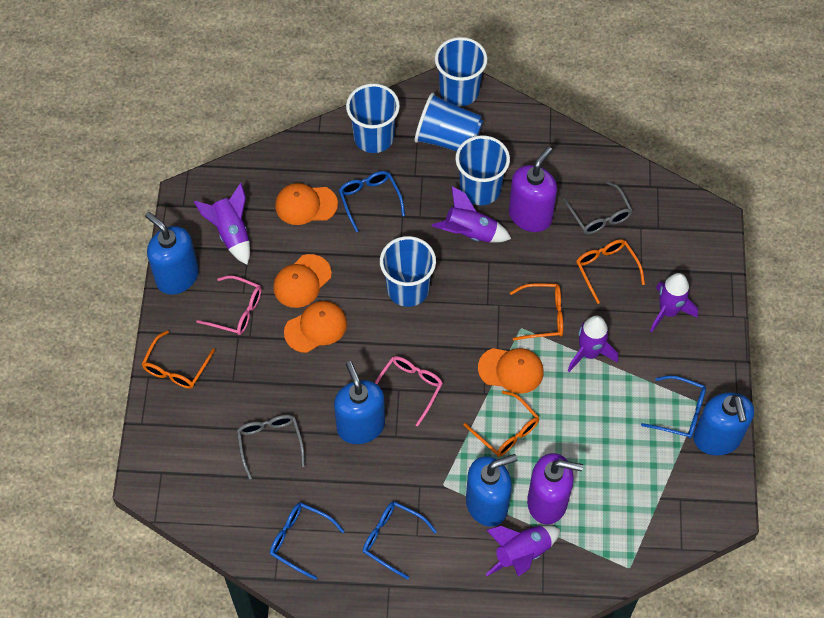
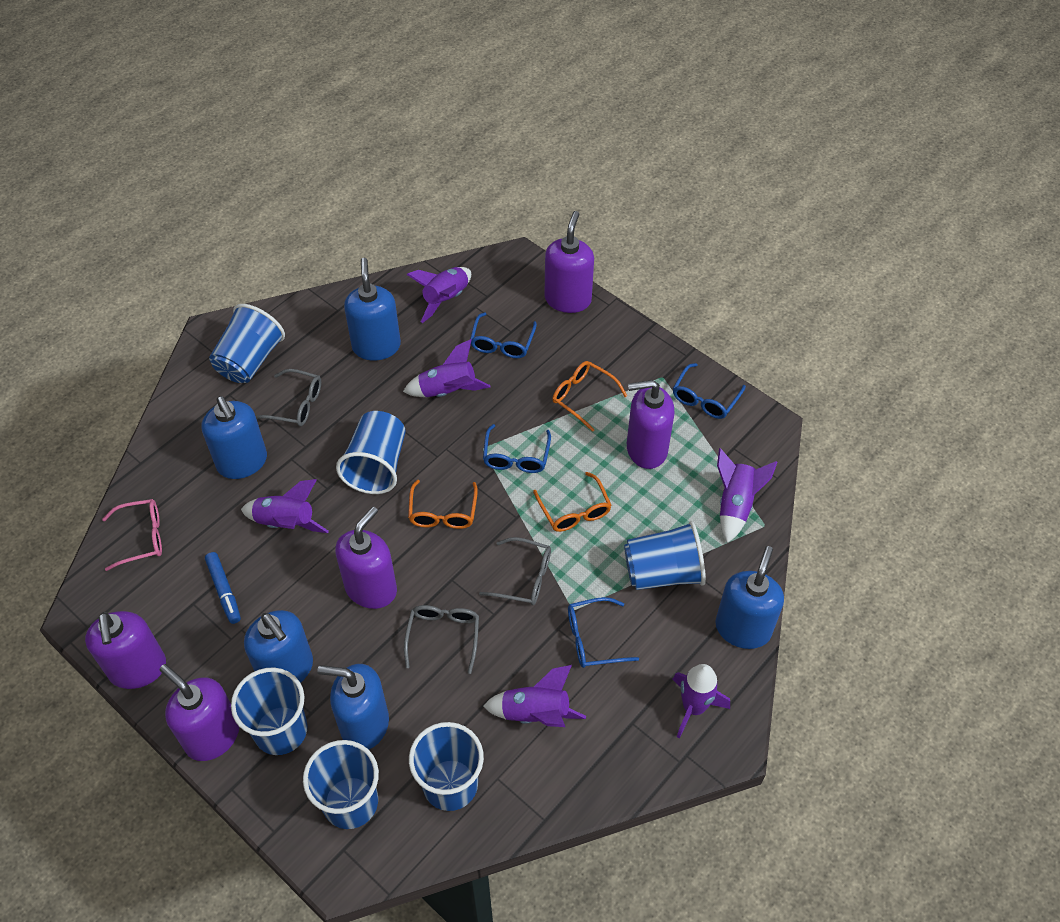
blue cup: 5 -> 6
blue marker: 0 -> 1
blue soap dispenser: 4 -> 5
grey glasses: 2 -> 3
orange cap: 4 -> 0
orange glasses: 4 -> 3
pink glasses: 2 -> 1
purple rocket: 5 -> 6
purple soap dispenser: 2 -> 5

